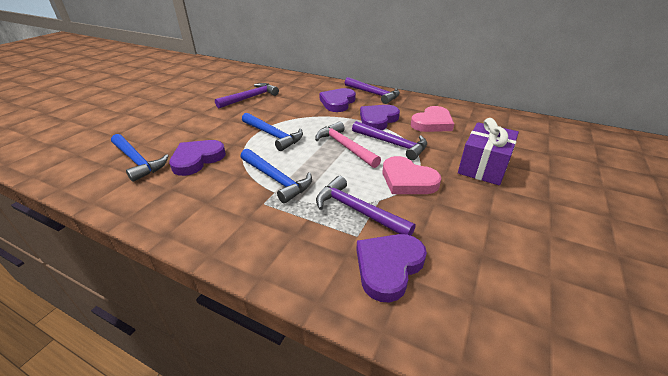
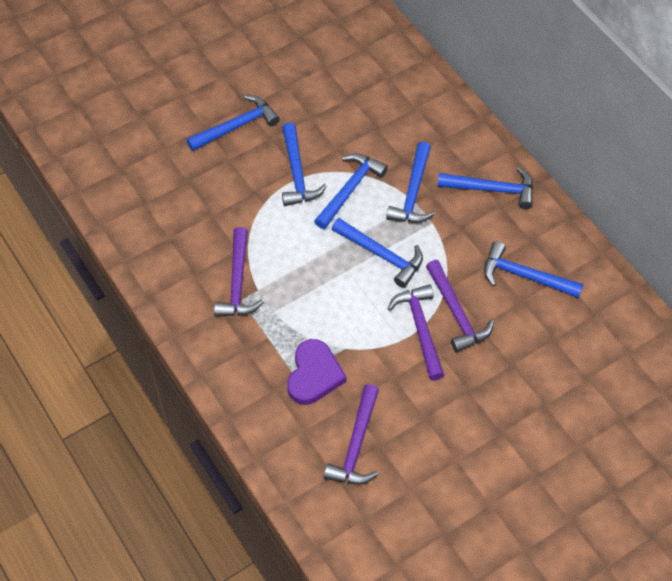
blue hammer: 3 -> 7
pink hammer: 1 -> 0
pink heart: 2 -> 0
purple gift: 1 -> 0
purple heart: 4 -> 1

